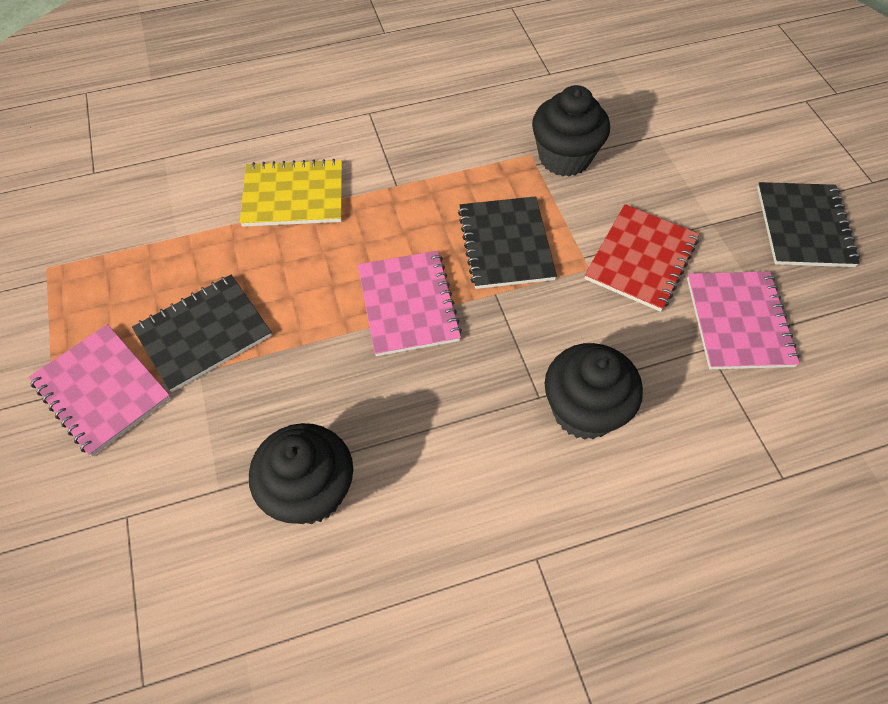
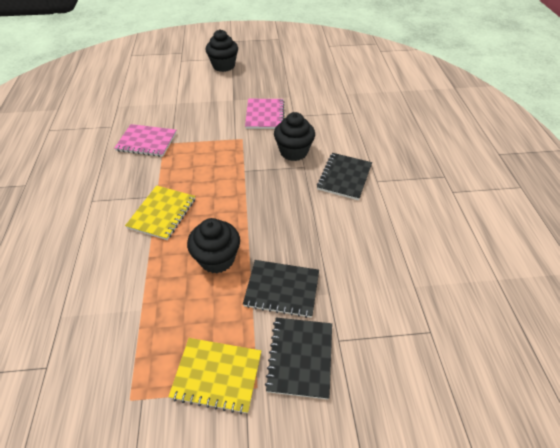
pink notebook: 3 -> 2
red notebook: 1 -> 0
yellow notebook: 1 -> 2

